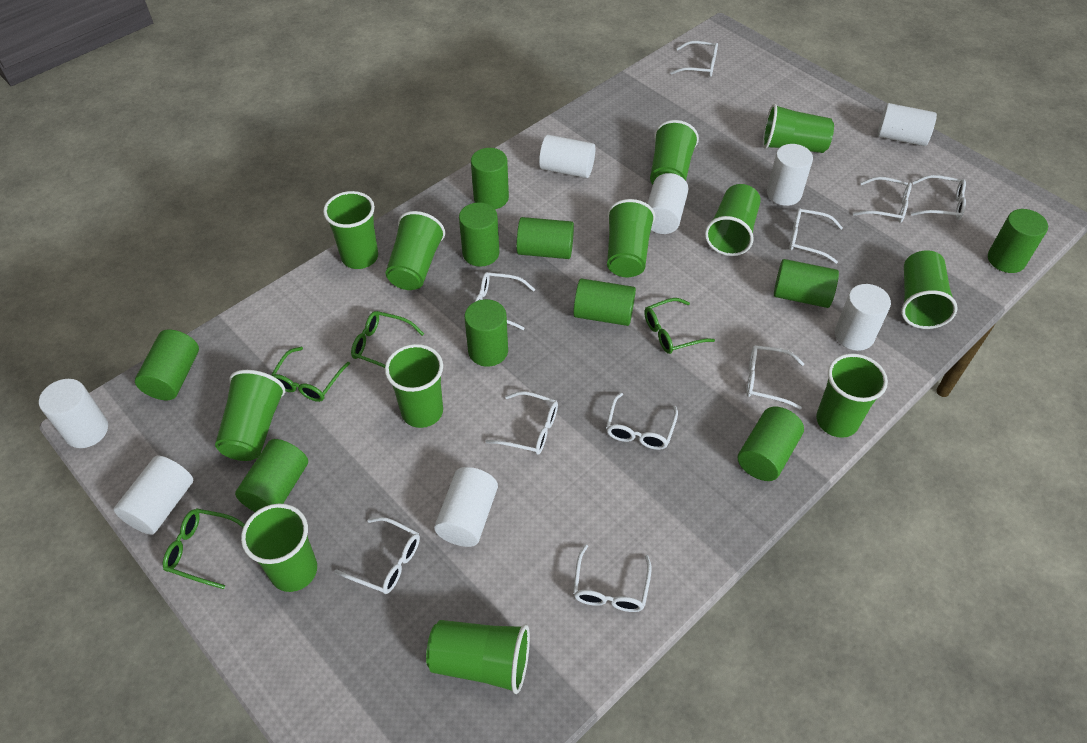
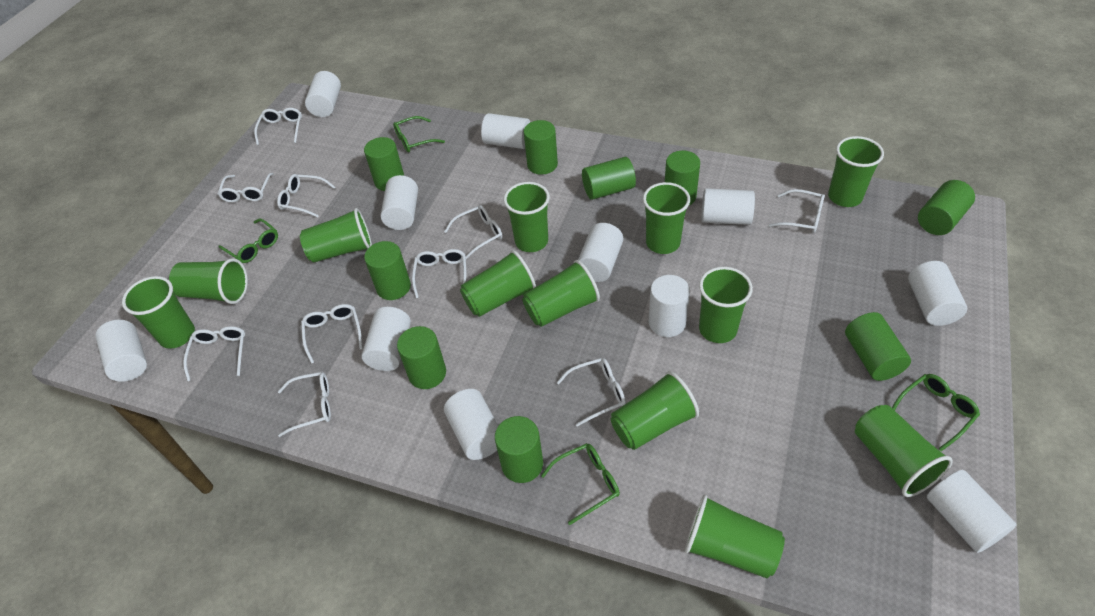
green cylinder: 10 -> 9
white cylinder: 8 -> 11

